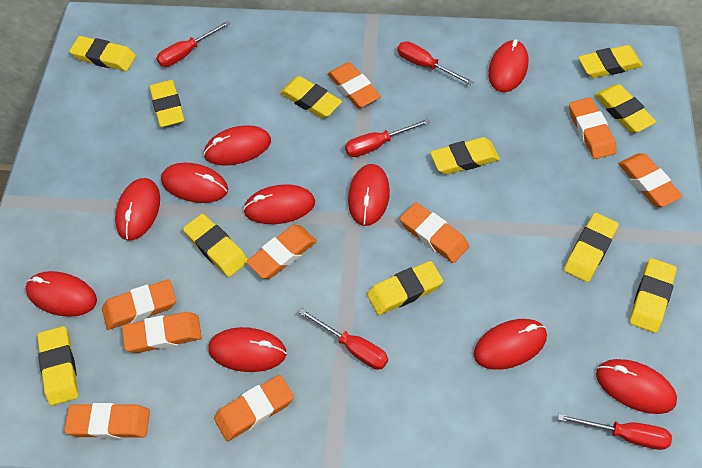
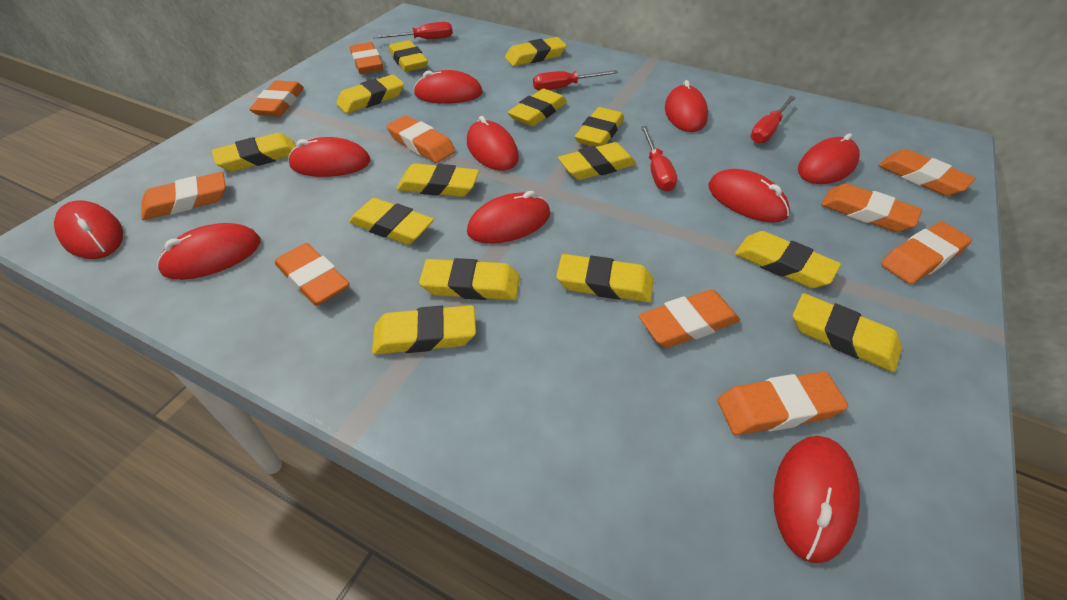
orange eraser: 9 -> 10
red screwdriver: 5 -> 4
yellow eraser: 11 -> 14

